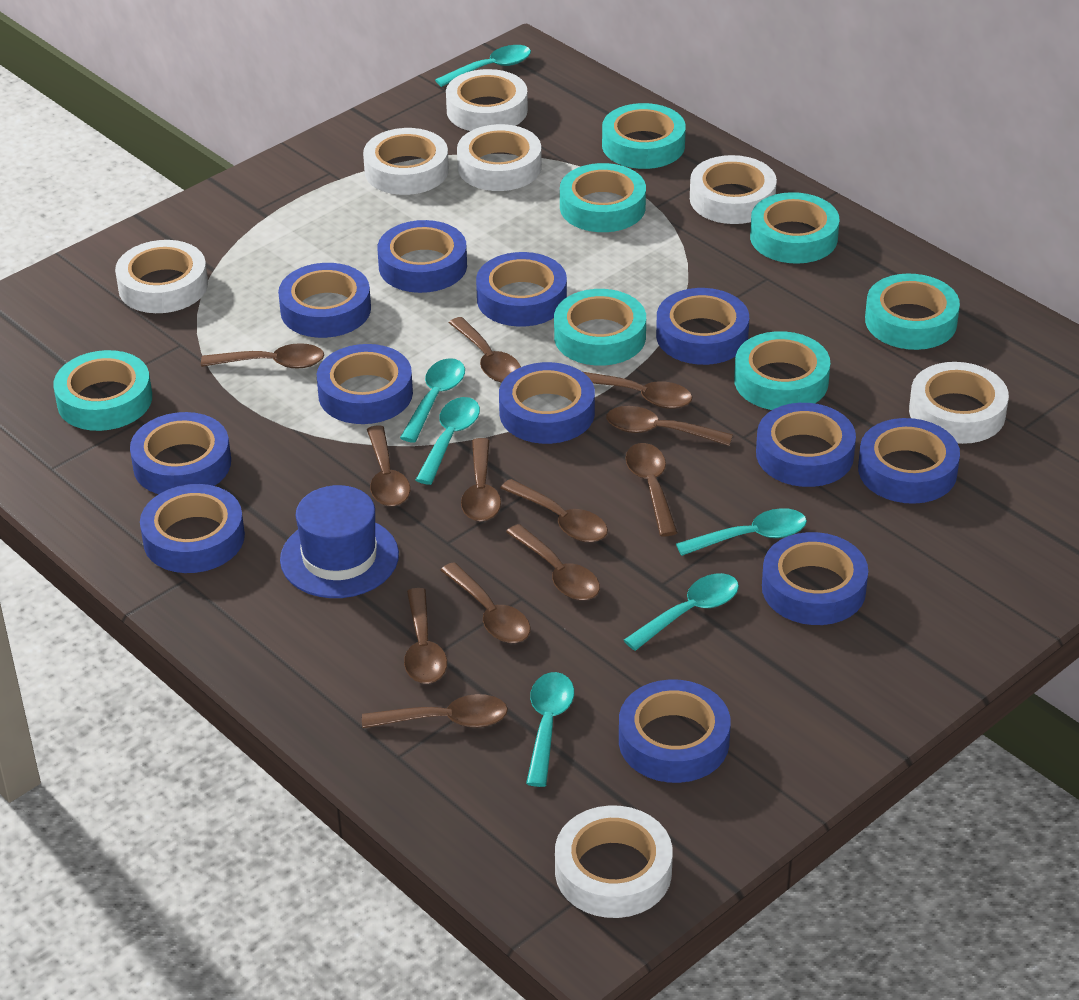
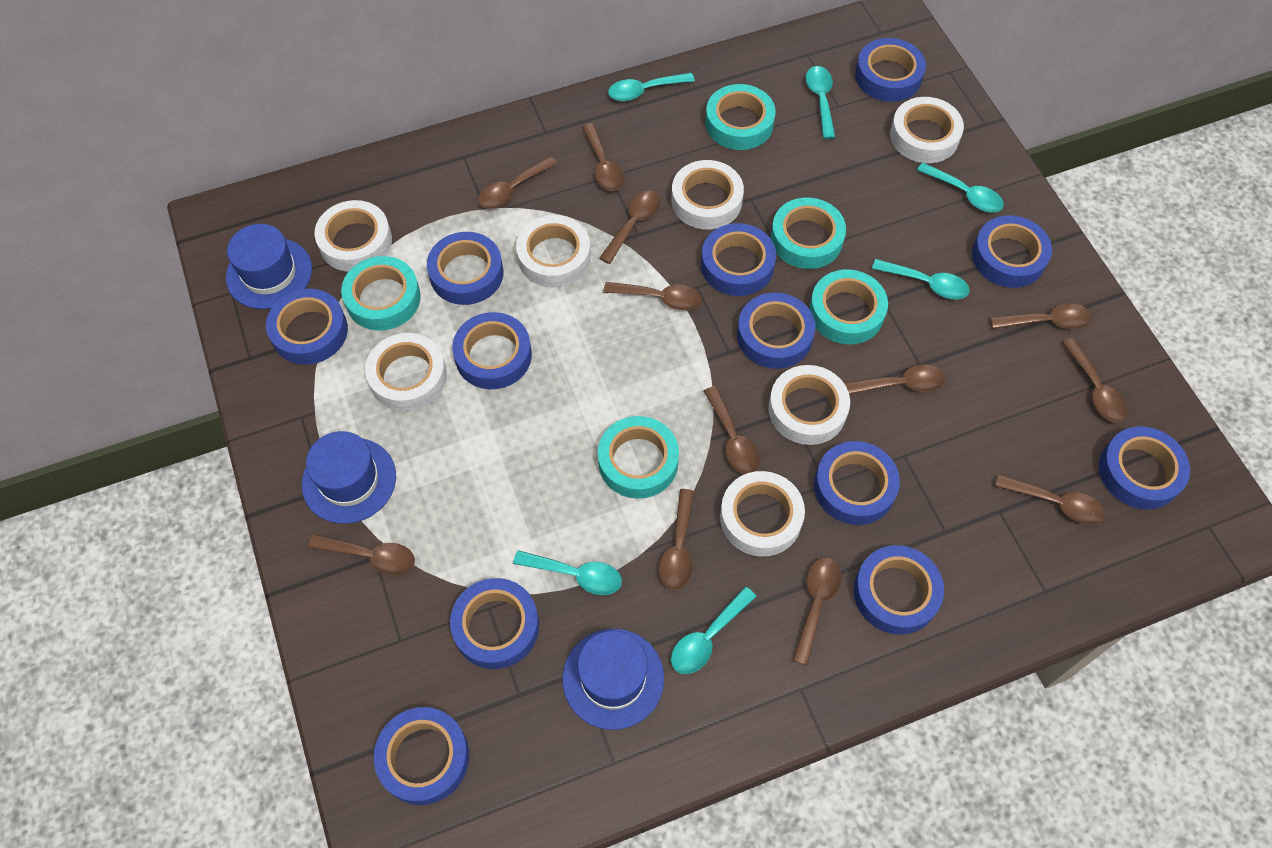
blue hat: 1 -> 3
turquoise tape: 7 -> 5

